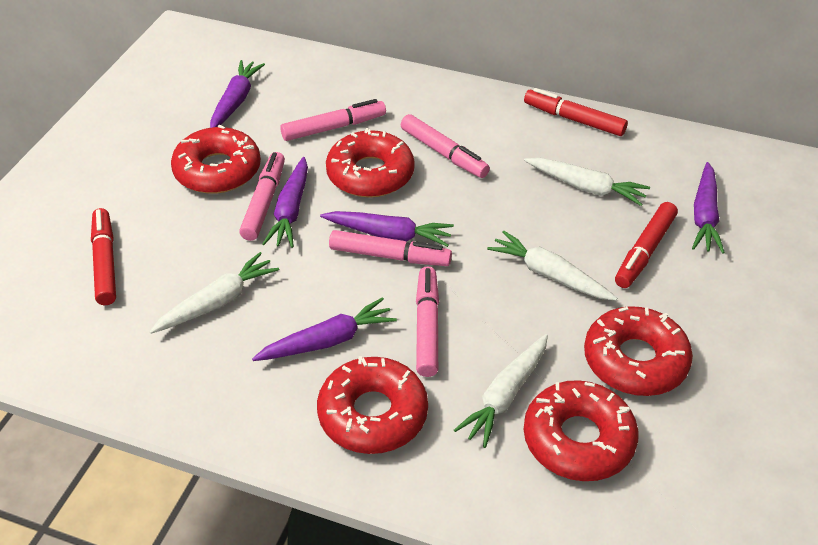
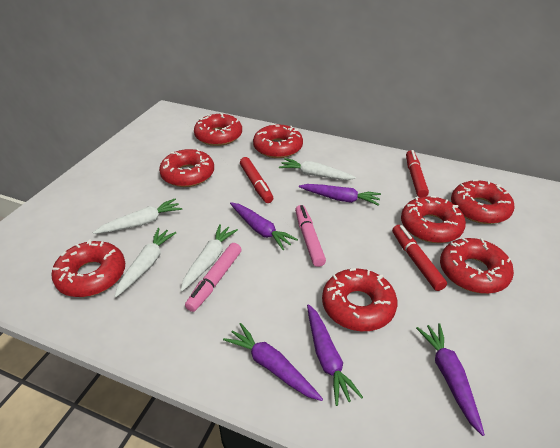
pink marker: 5 -> 2
red donut: 5 -> 8

